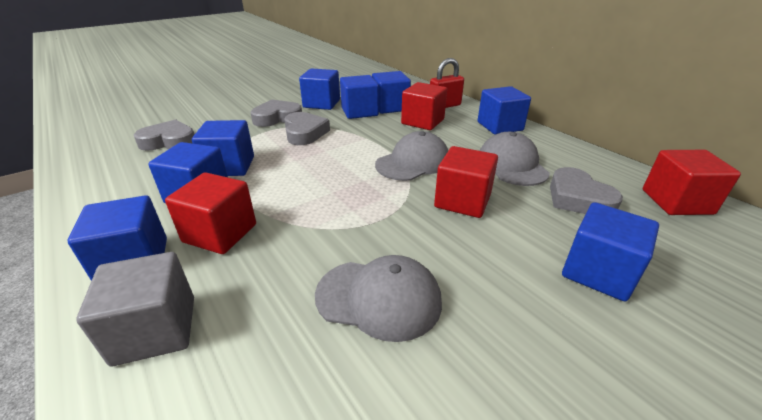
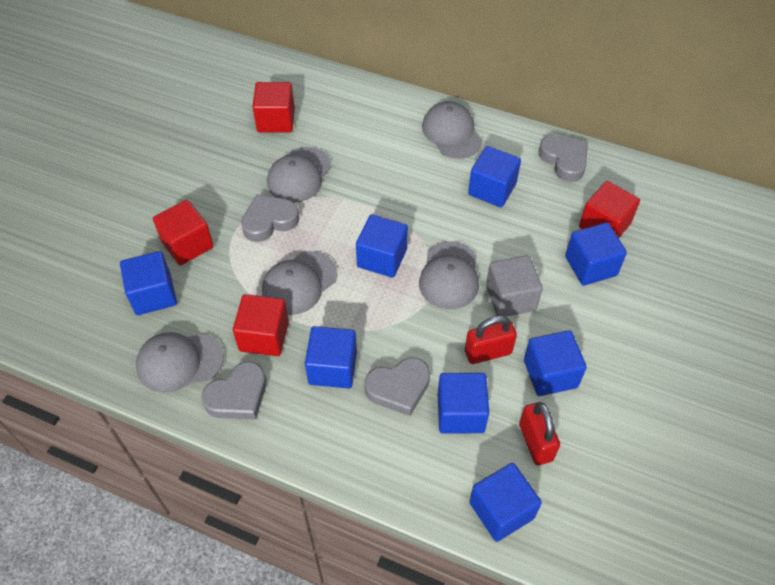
grey cap: 3 -> 5
red padlock: 1 -> 2

